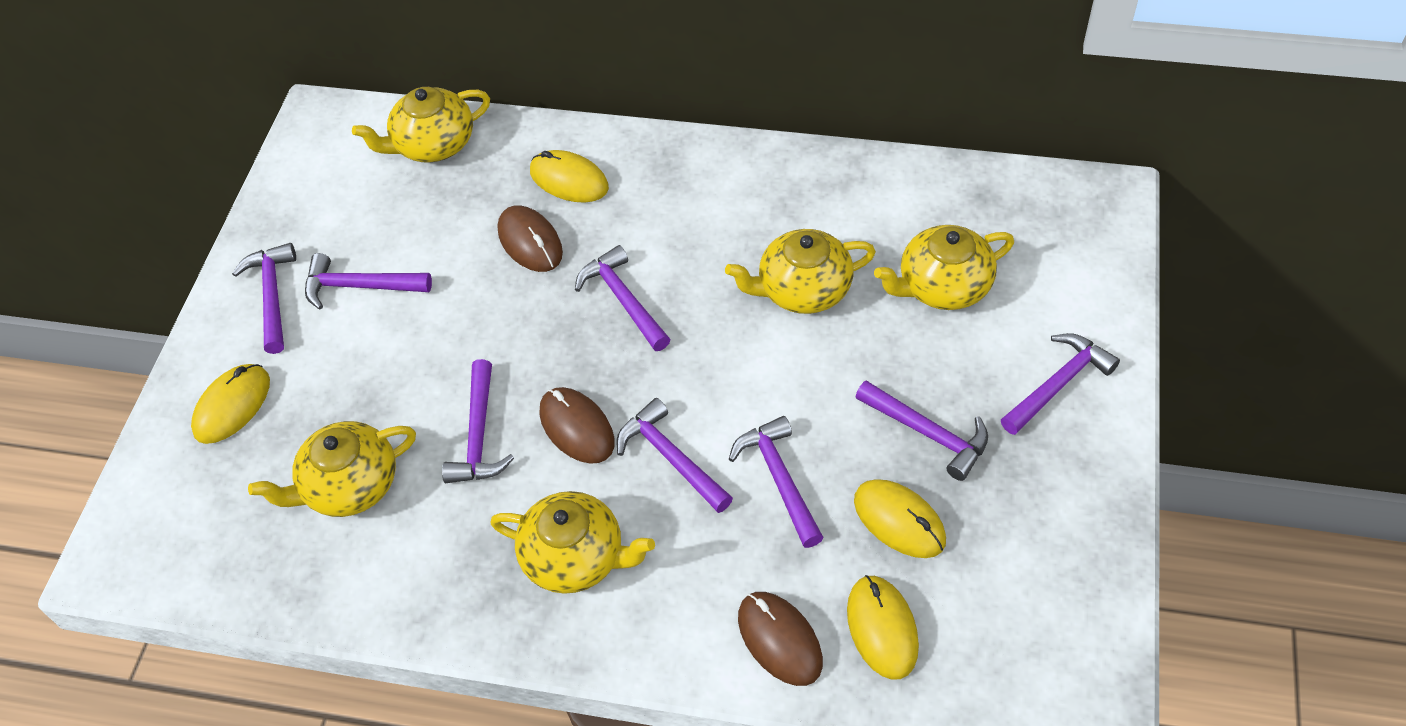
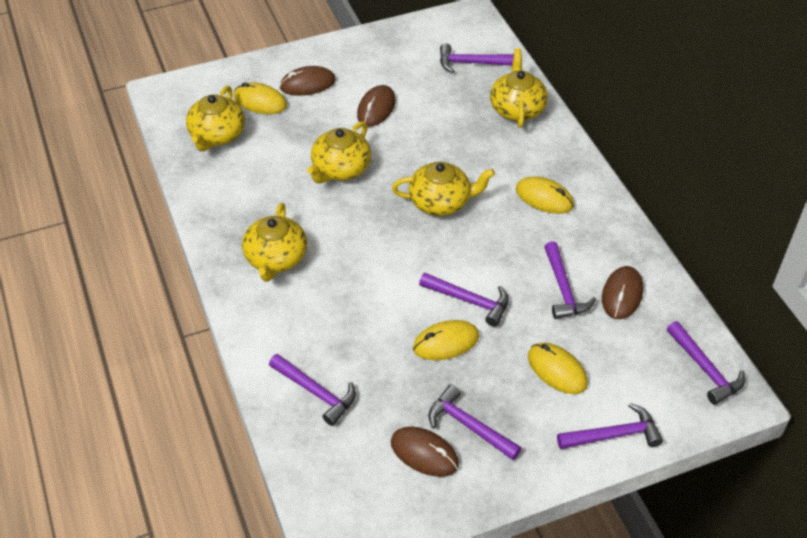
brown mouse: 3 -> 4
purple hammer: 8 -> 7

